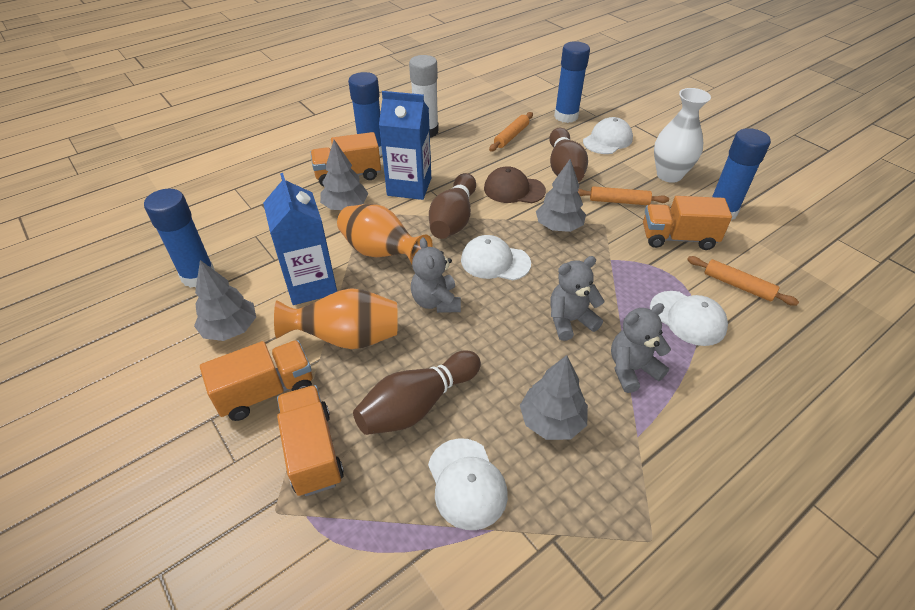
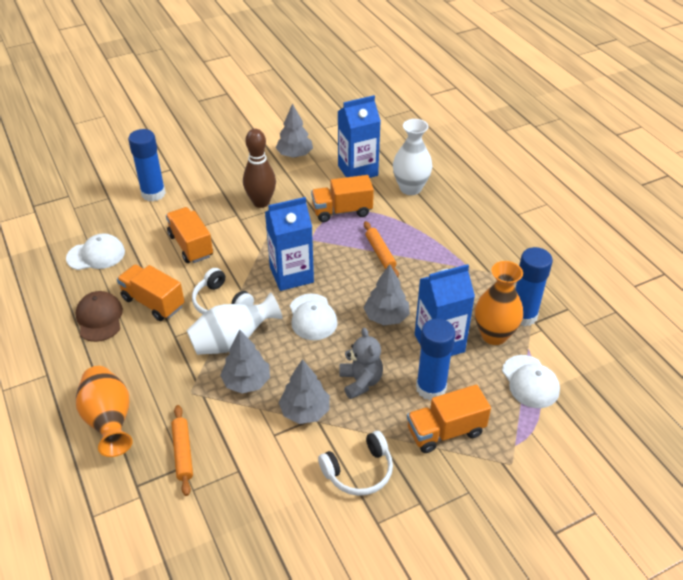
blue carton: 2 -> 3
blue glue stick: 4 -> 3
brown bowling pin: 3 -> 1
grey teddy bear: 3 -> 1
orange rolling pin: 3 -> 2
white cap: 4 -> 3
white glue stick: 1 -> 0
white headphones: 0 -> 2
white vase: 1 -> 2

